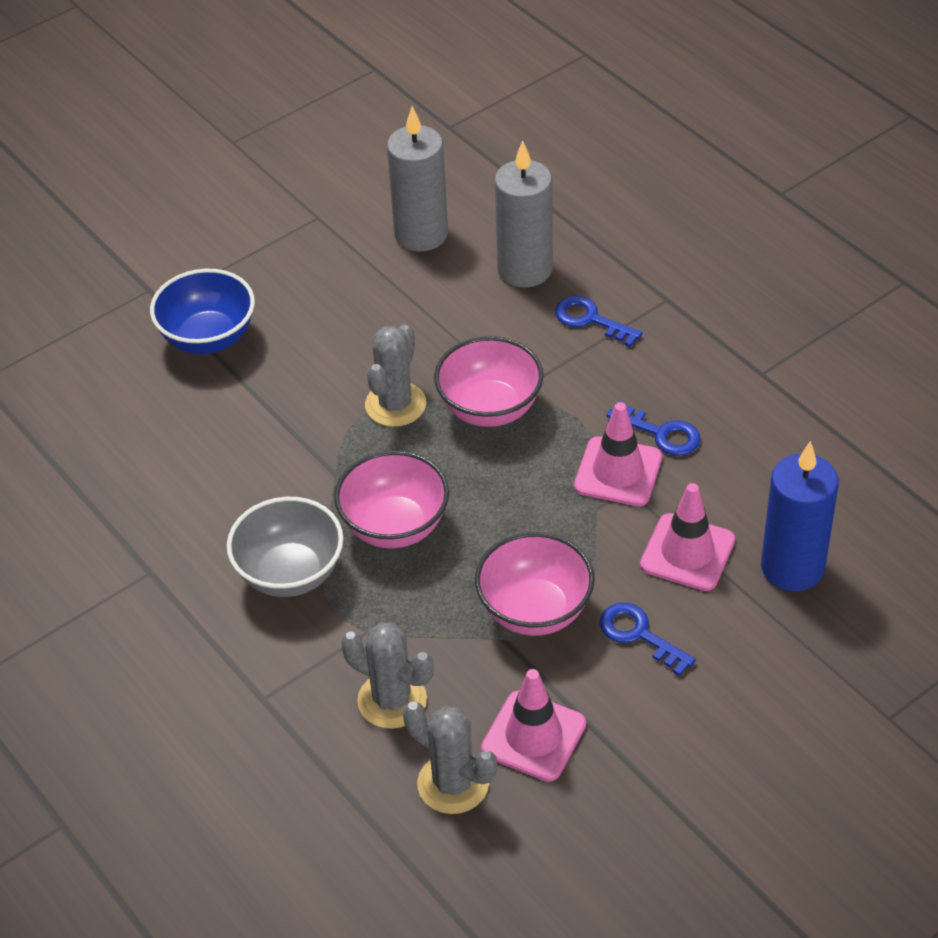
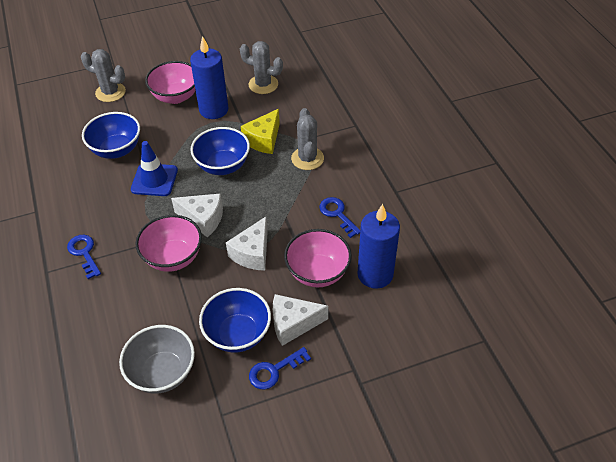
blue bowl: 1 -> 3
blue candle: 1 -> 2
blue traffic cone: 0 -> 1
grey candle: 2 -> 0
pink traffic cone: 3 -> 0
white cheese: 0 -> 3
yellow cheese: 0 -> 1

